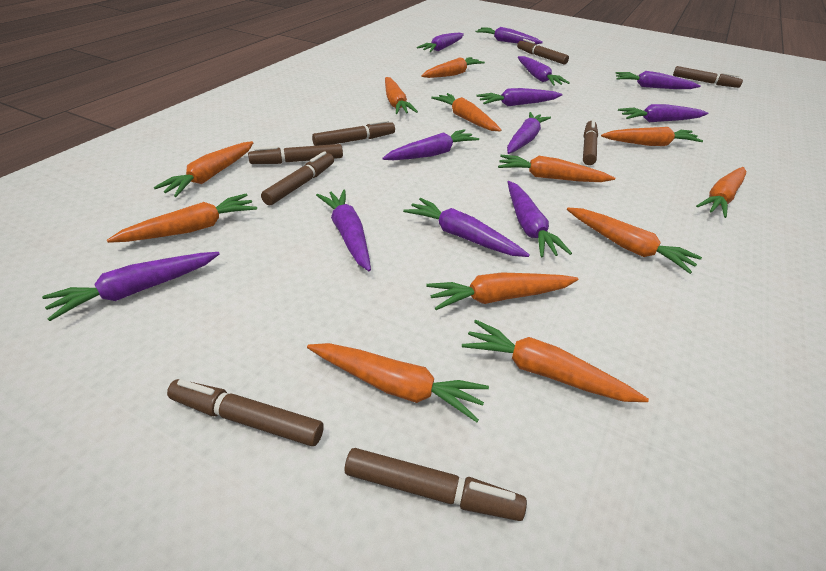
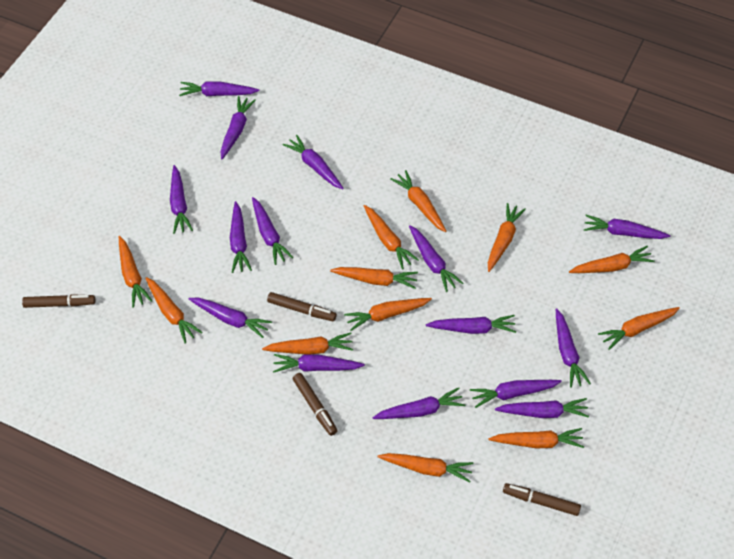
brown marker: 8 -> 4
purple carrot: 12 -> 15

